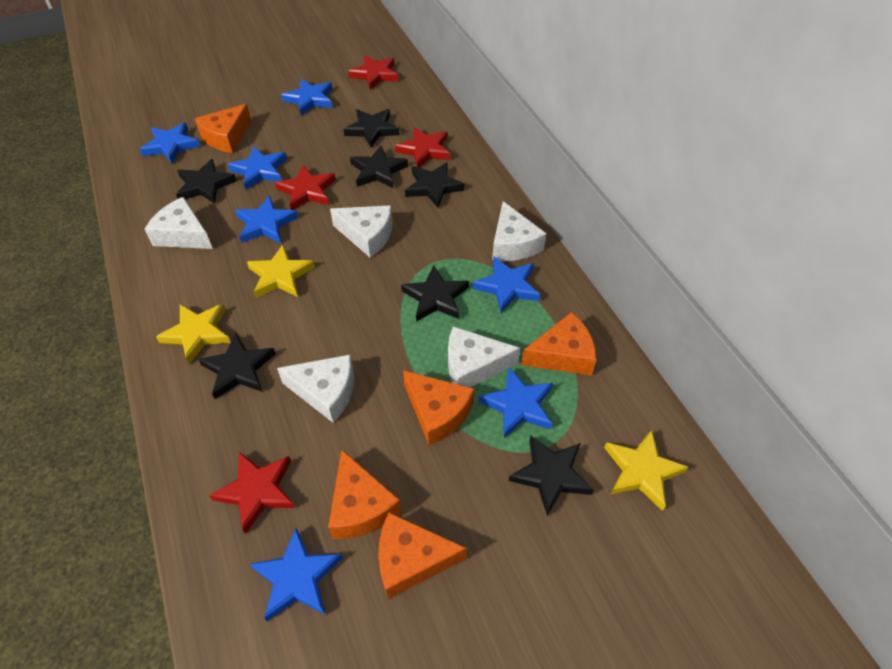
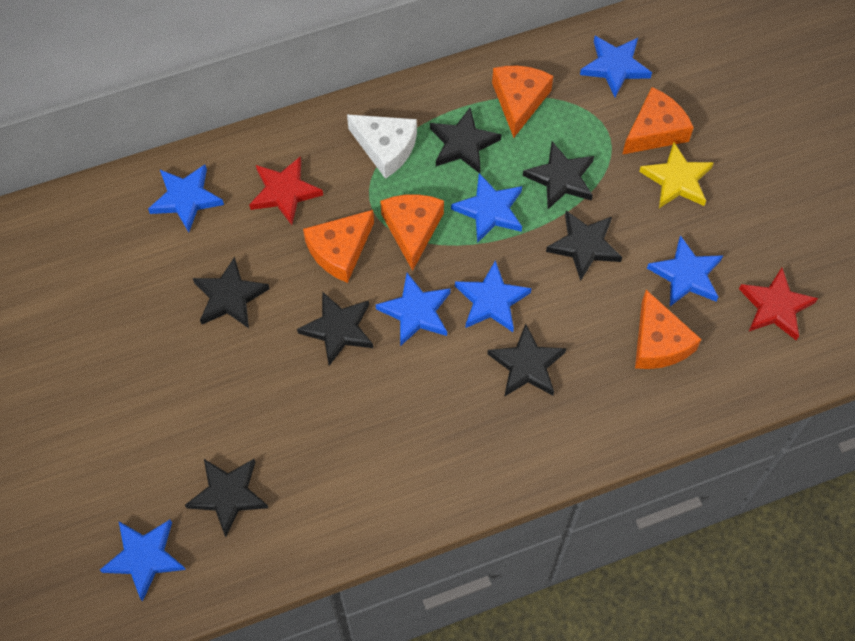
red star: 4 -> 2
white cheese: 5 -> 1
yellow star: 3 -> 1

